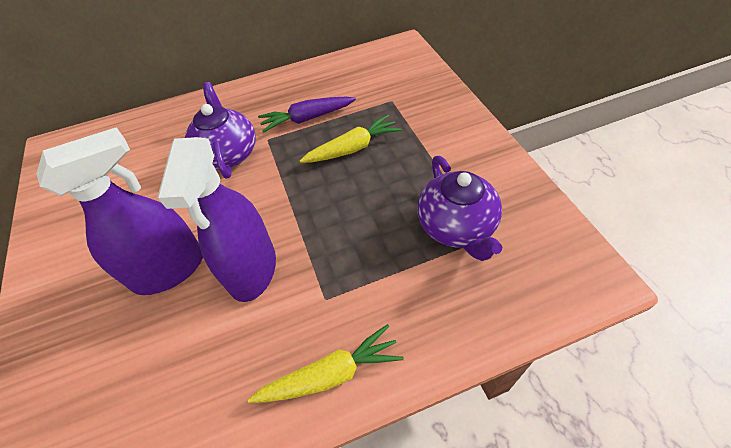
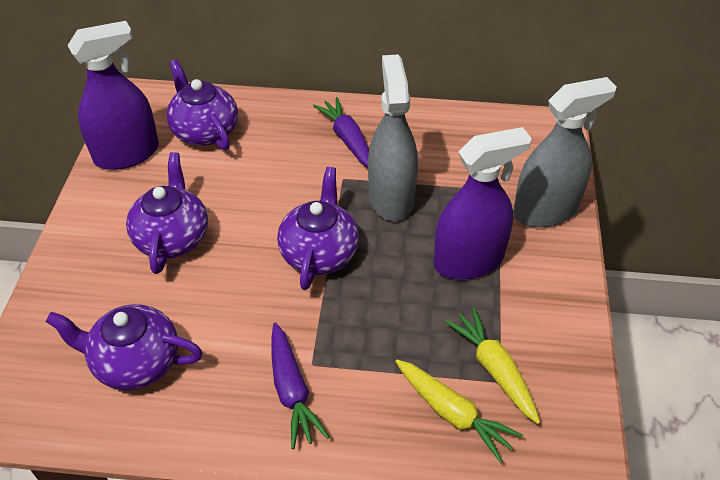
grey spray bottle: 0 -> 2
purple carrot: 1 -> 2
purple teapot: 2 -> 4

